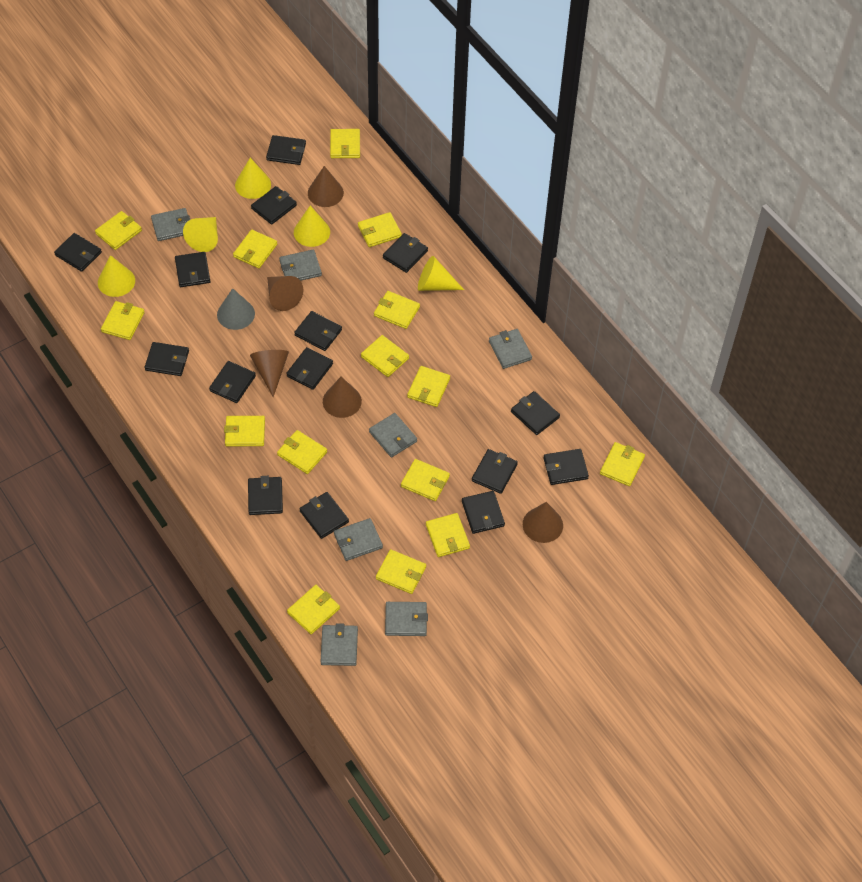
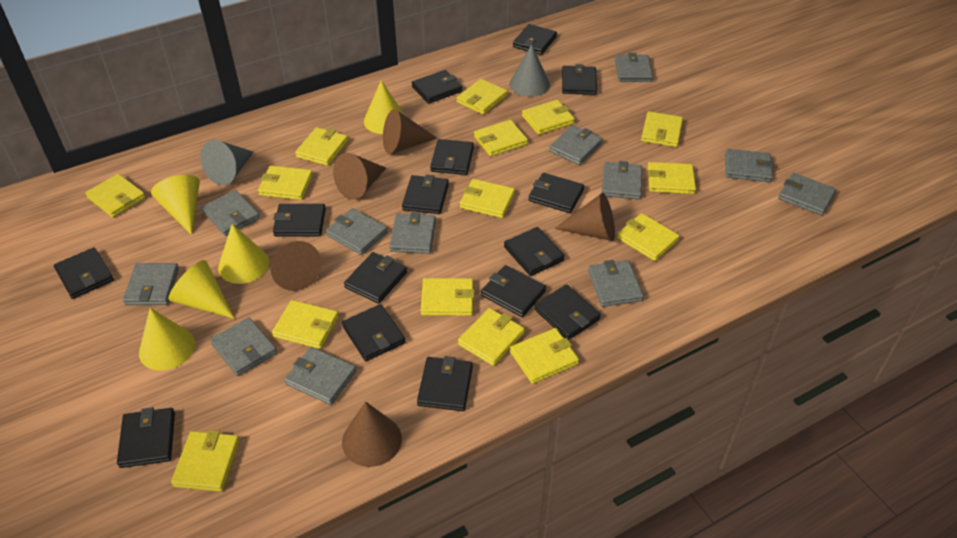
grey cone: 1 -> 2
grey wallet: 7 -> 12

